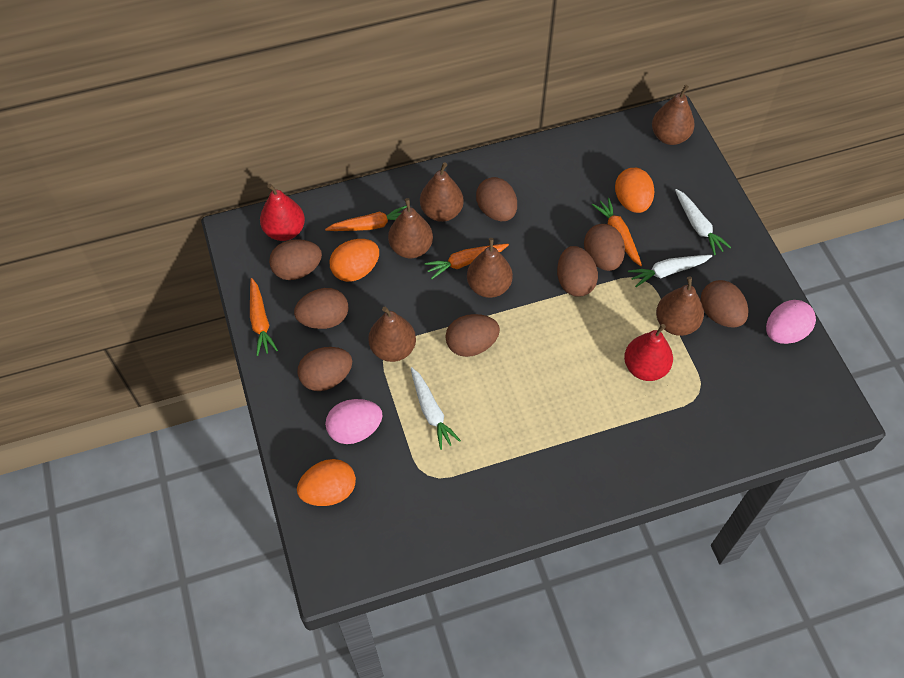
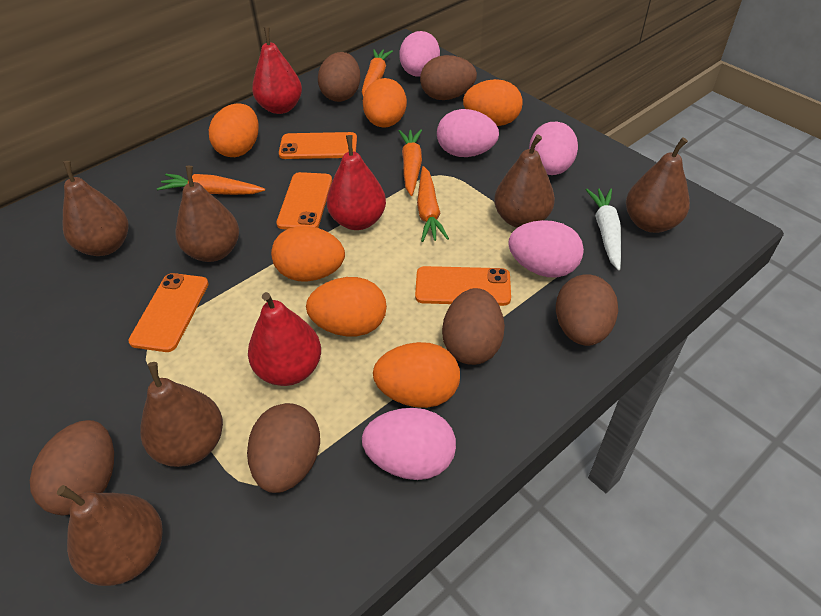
brown egg: 8 -> 6
orange egg: 3 -> 6
orange phone: 0 -> 4
pink egg: 2 -> 5
red pear: 2 -> 3
white carrot: 3 -> 1

